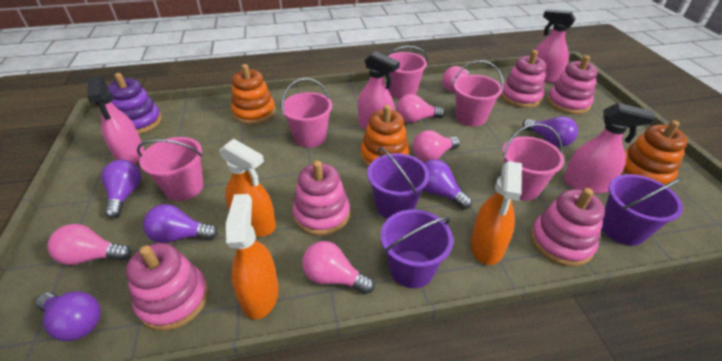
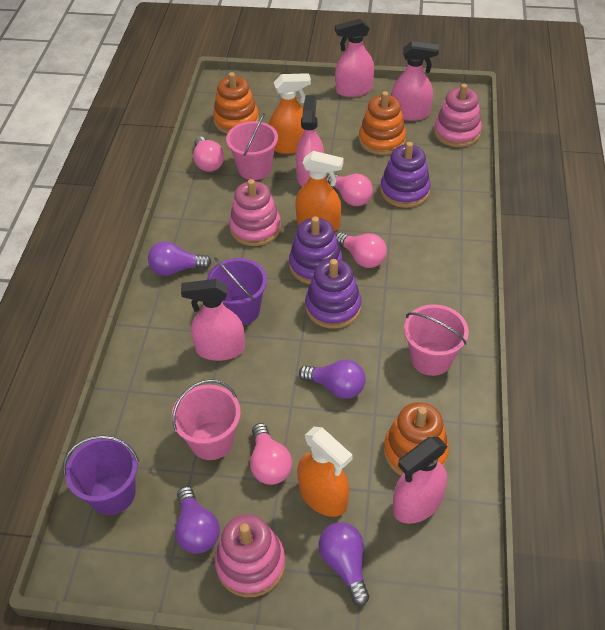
pink bucket: 5 -> 3
pink light bulb: 5 -> 4
pink spray bottle: 4 -> 5
pink stacking toy: 5 -> 3
purple bucket: 3 -> 2
purple light bulb: 5 -> 4
purple stacking toy: 1 -> 3

